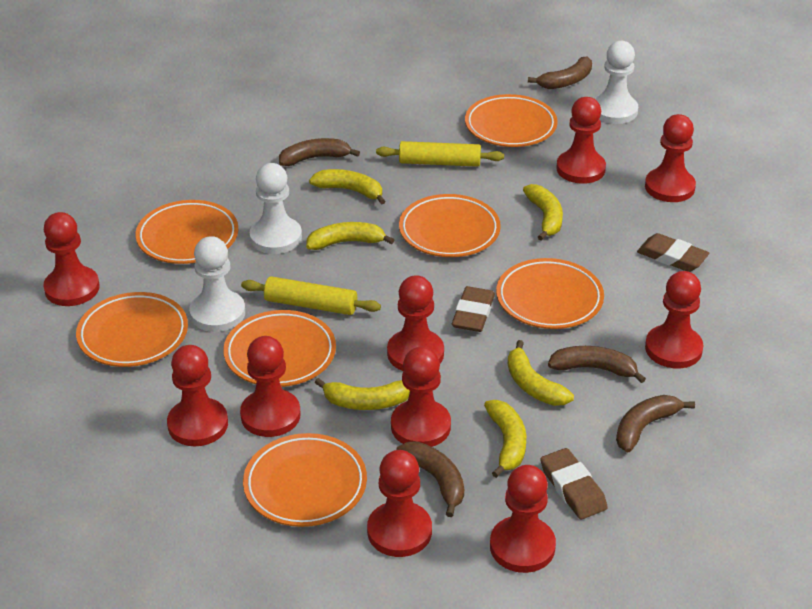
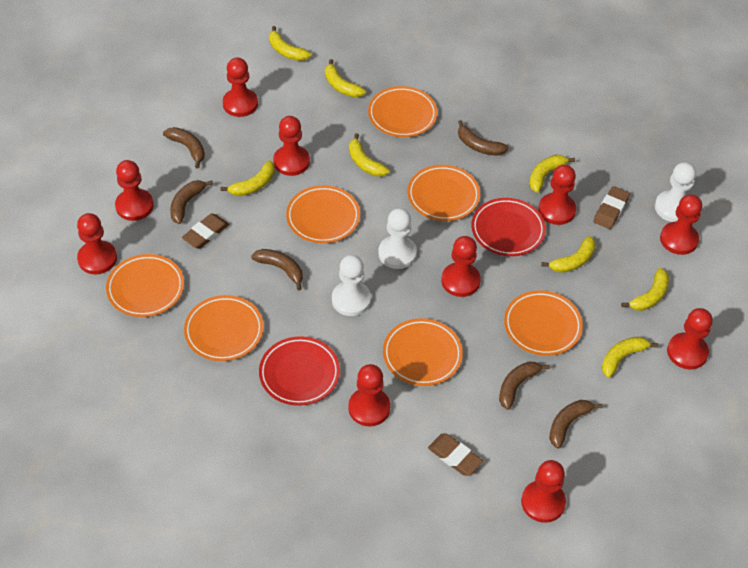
brown banana: 5 -> 6
red plate: 0 -> 2
yellow banana: 6 -> 8
yellow rolling pin: 2 -> 0

